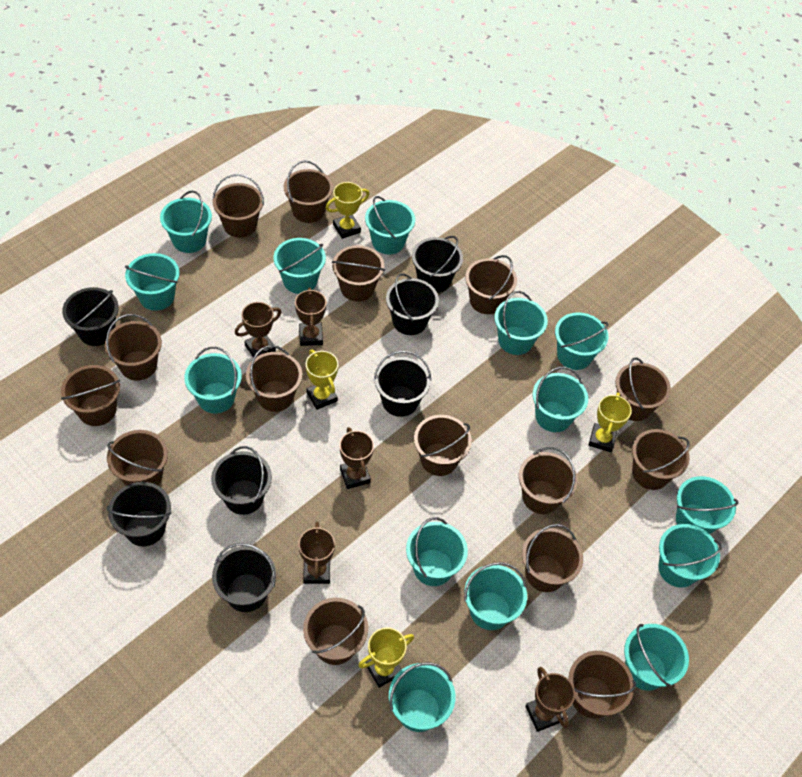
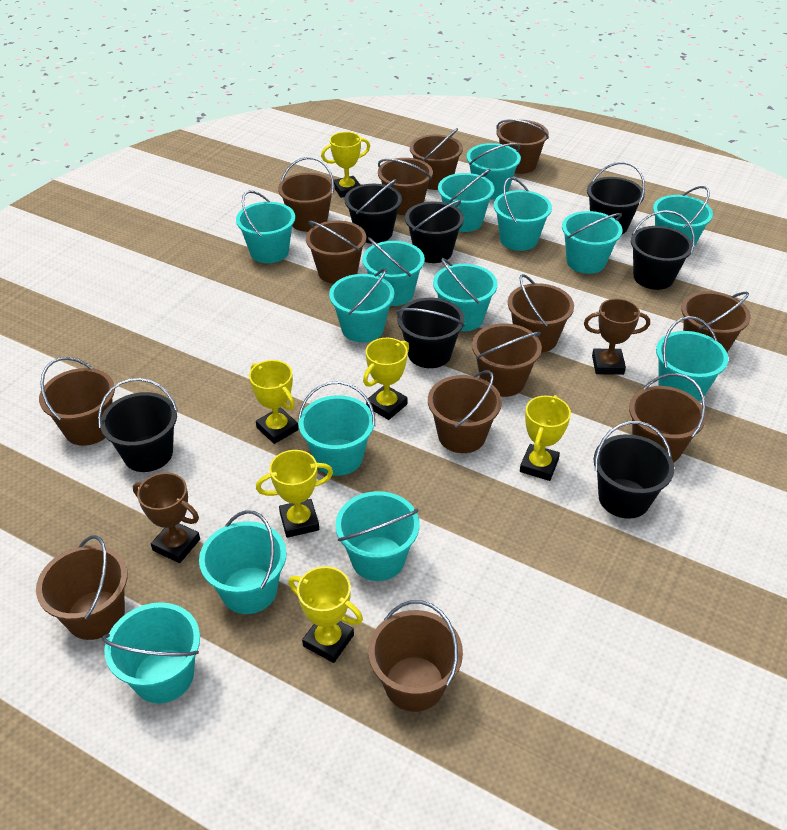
brown bucket: 15 -> 13
brown trophy: 5 -> 2
yellow trophy: 4 -> 6

